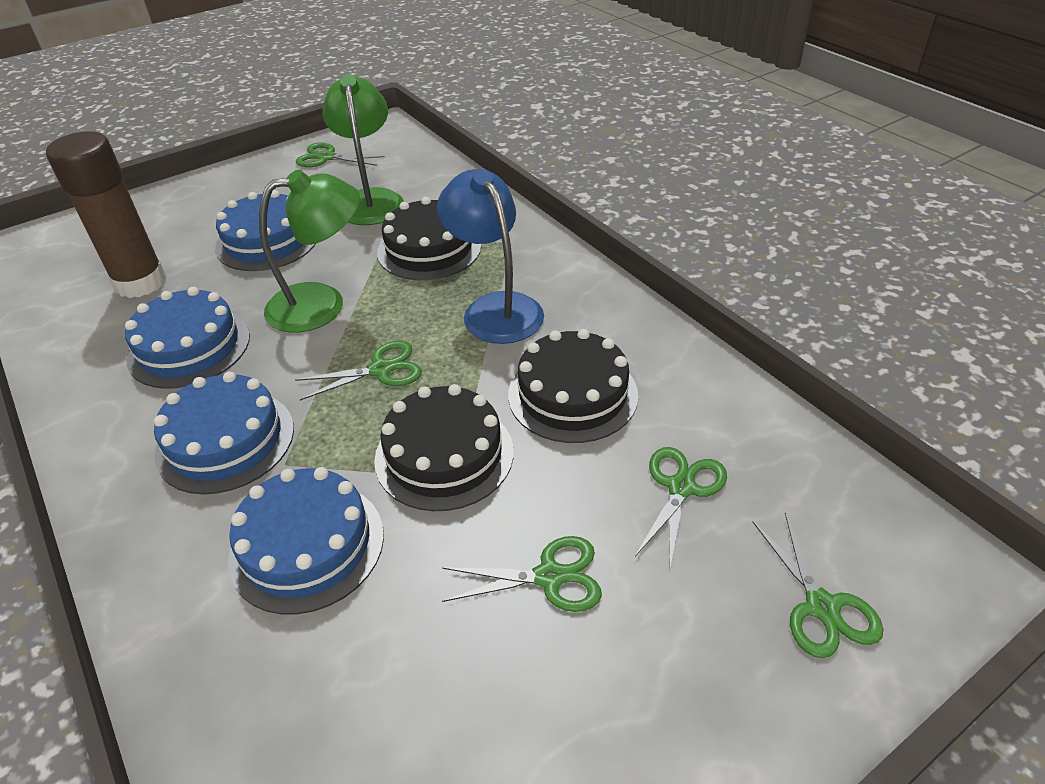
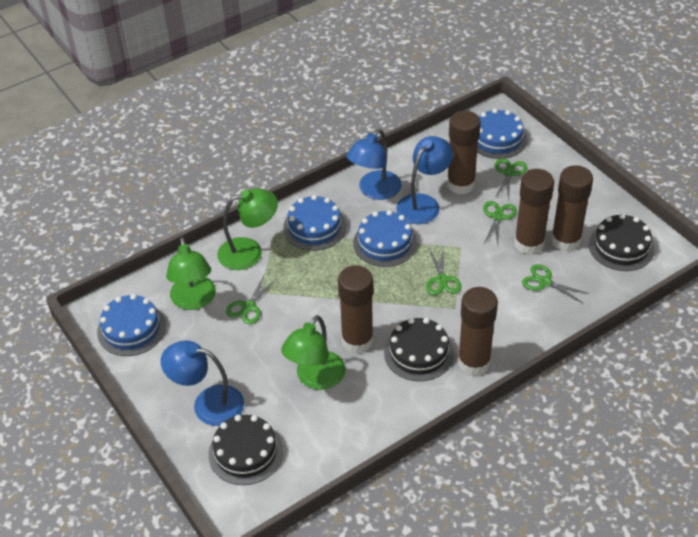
blue lamp: 1 -> 3
brown glue stick: 1 -> 5
green lamp: 2 -> 3

